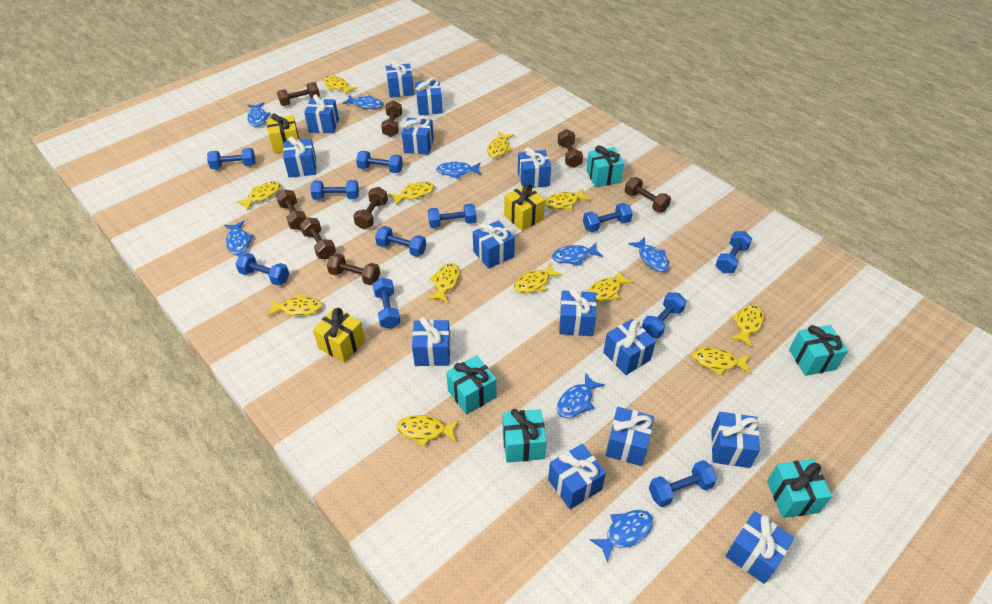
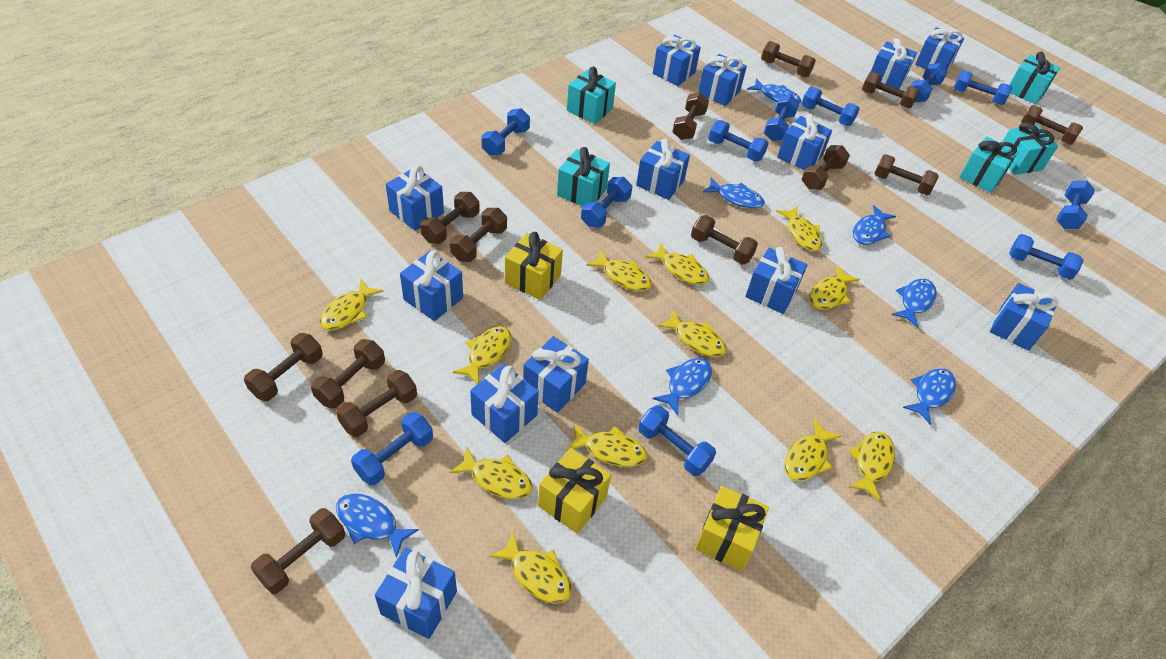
blue fish: 8 -> 7
blue gift: 14 -> 13
brown dumbbell: 8 -> 13

